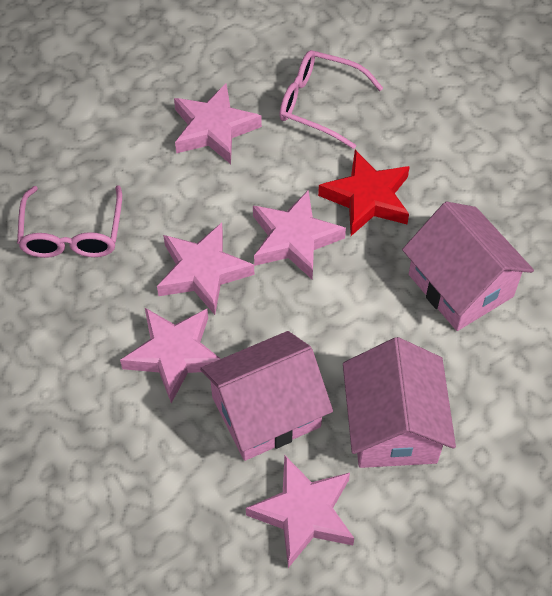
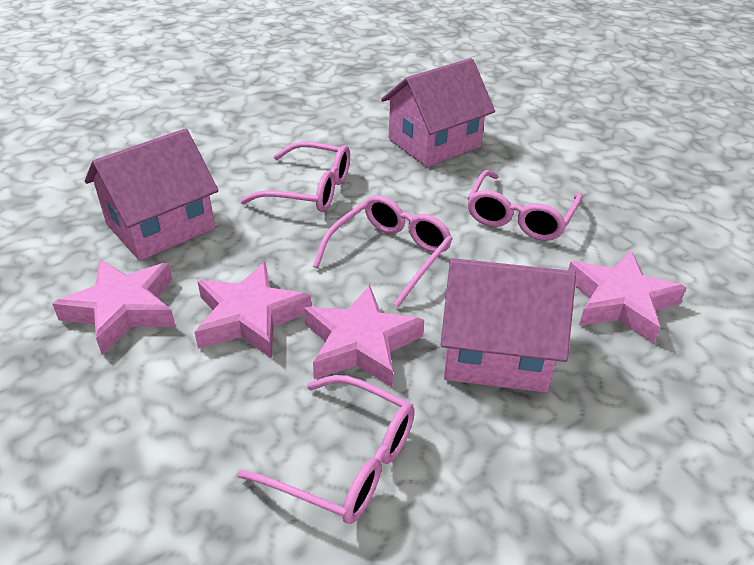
pink glasses: 2 -> 4
pink star: 5 -> 4
red star: 1 -> 0

